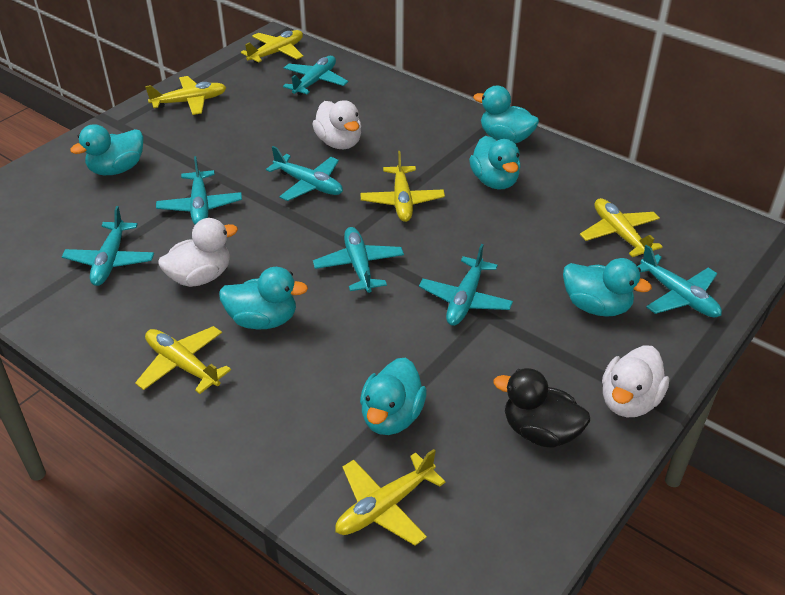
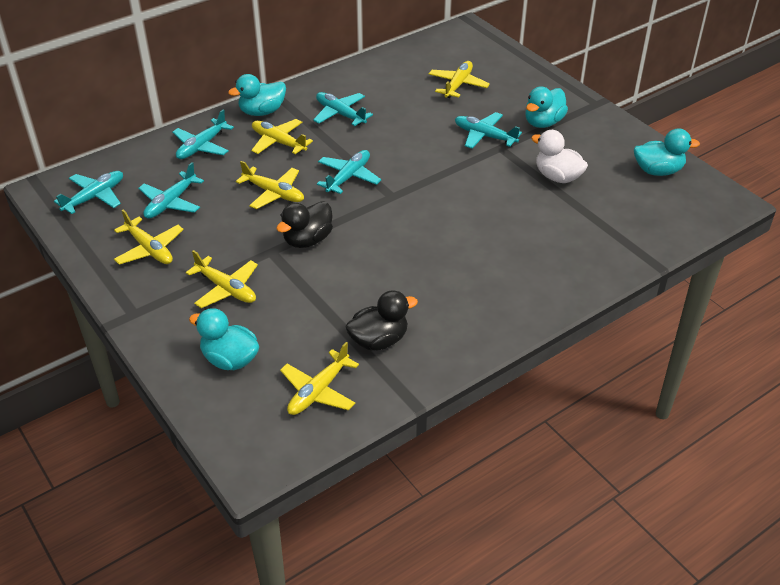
black duck: 1 -> 2
turquoise duck: 6 -> 4
turquoise plane: 7 -> 6
white duck: 3 -> 1

